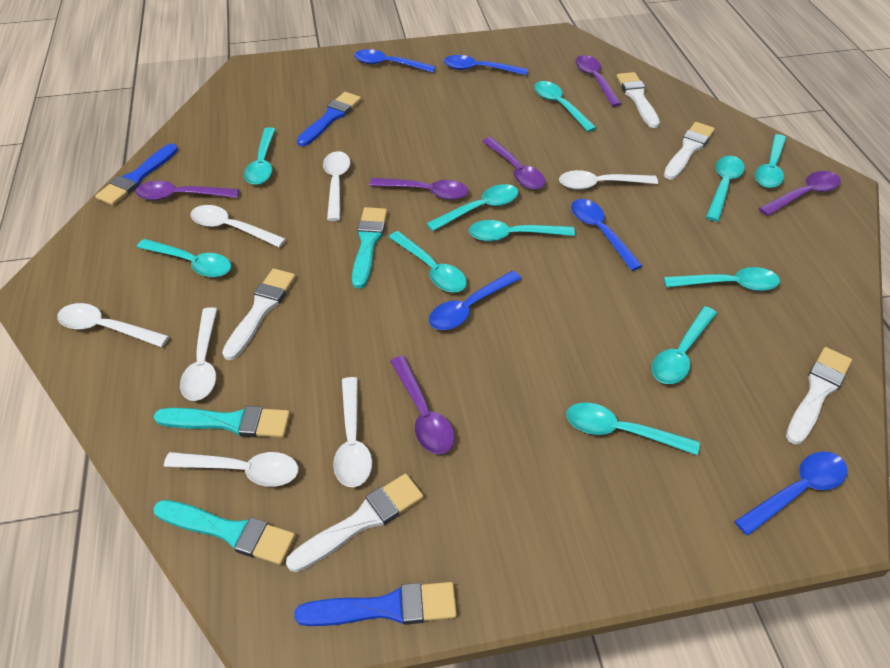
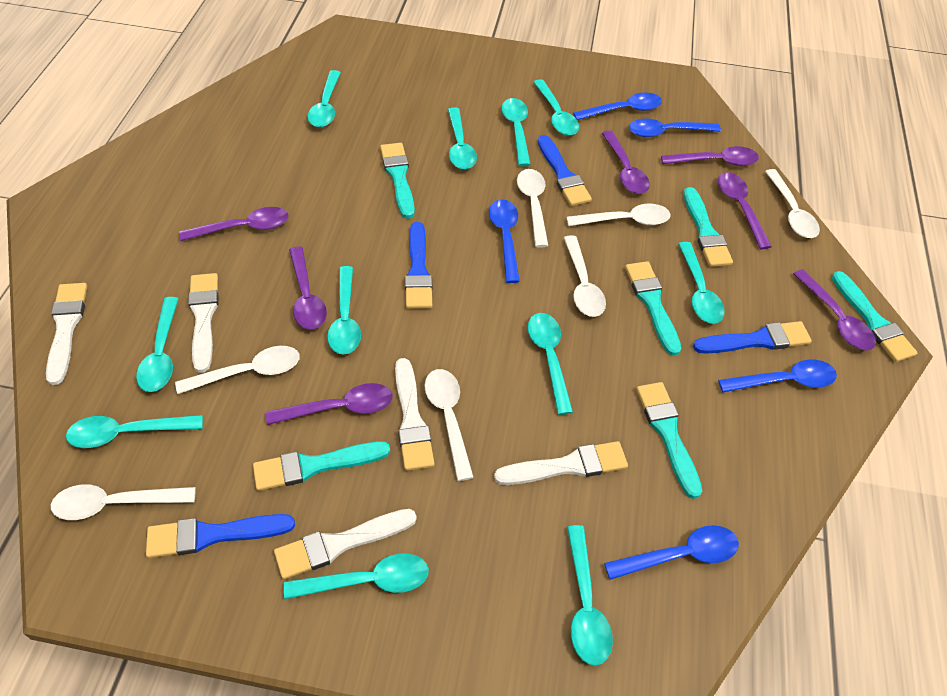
blue brush: 3 -> 4
purple spoon: 6 -> 7
turquoise brush: 3 -> 6

